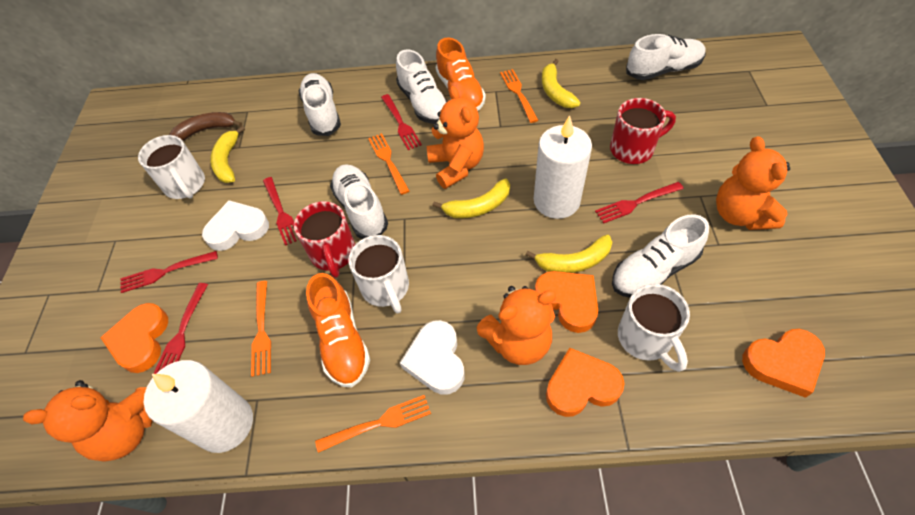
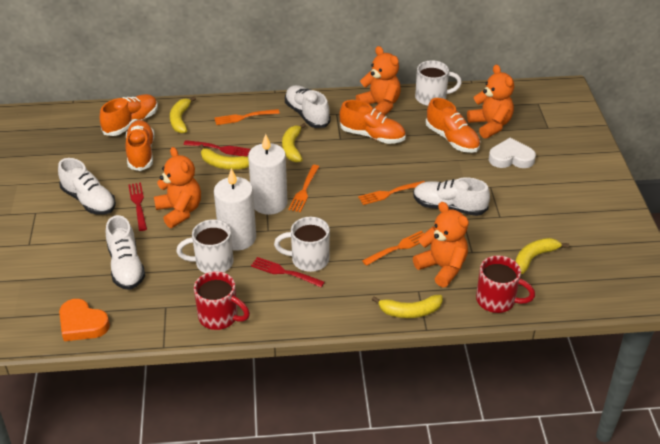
brown banana: 1 -> 0
orange heart: 4 -> 1
orange shoe: 2 -> 4
red fork: 5 -> 3
white heart: 2 -> 1
white shoe: 5 -> 4
yellow banana: 4 -> 5

